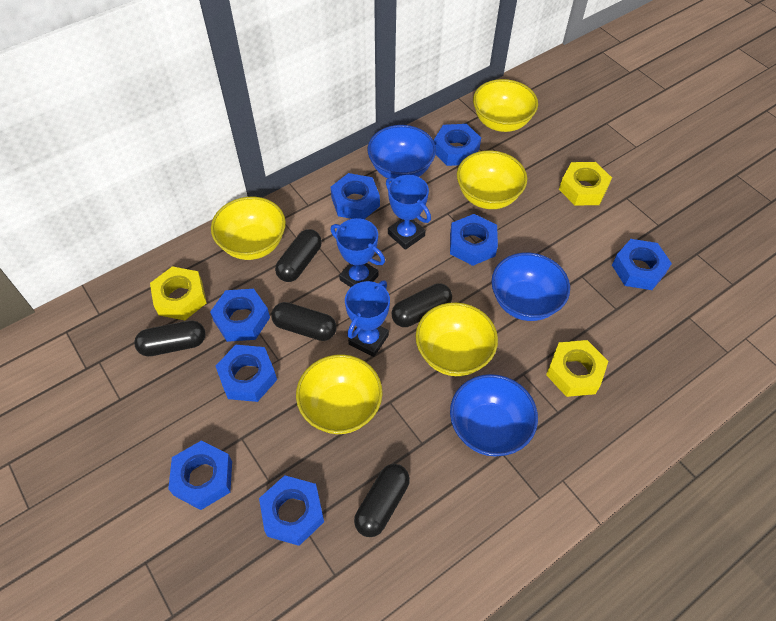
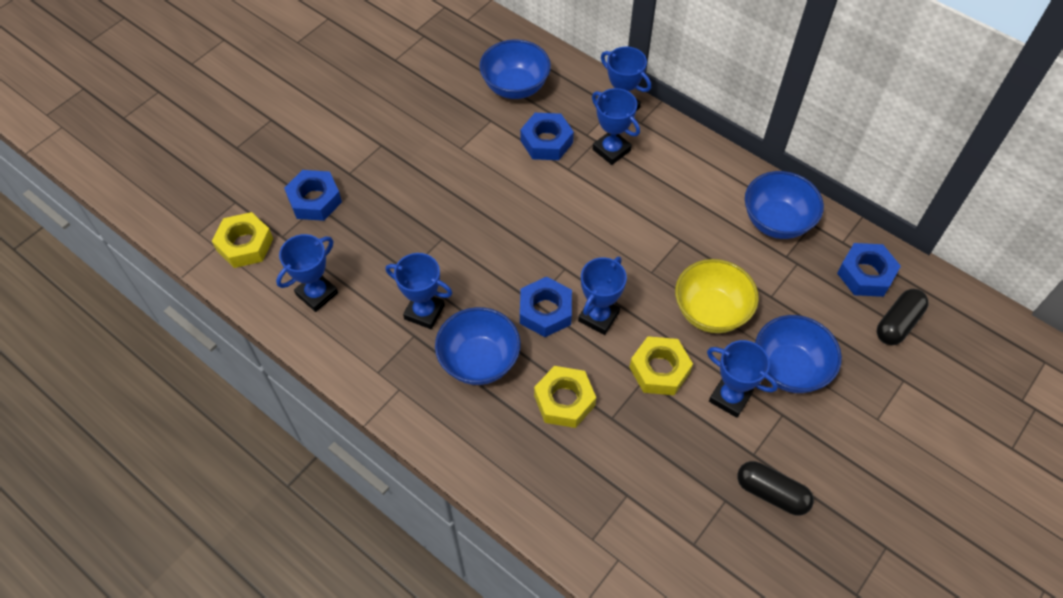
black capsule: 5 -> 2
blue bowl: 3 -> 4
blue nut: 8 -> 4
blue trophy: 3 -> 6
yellow bowl: 5 -> 1

